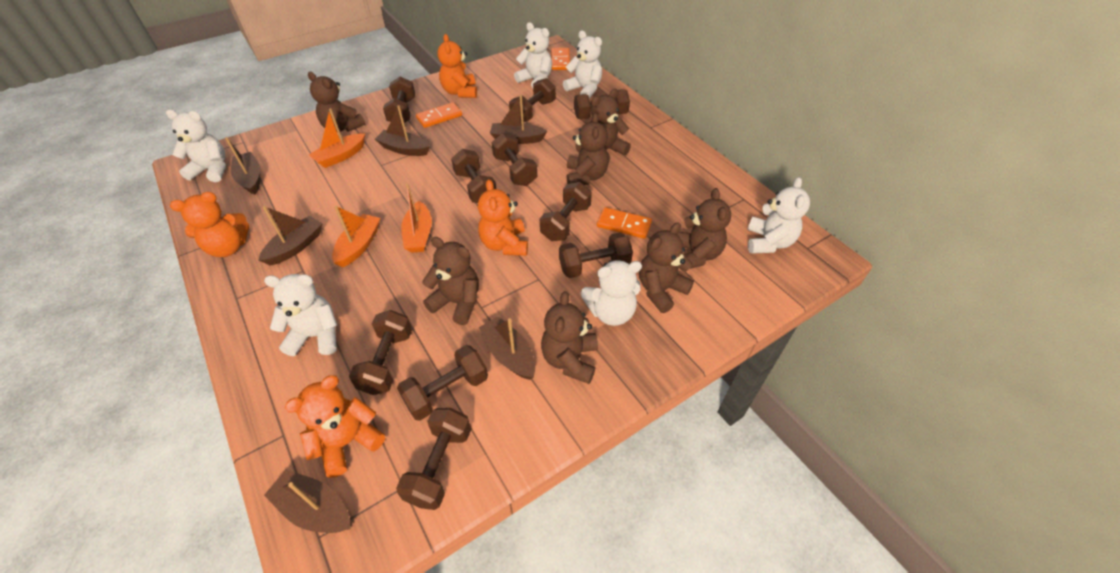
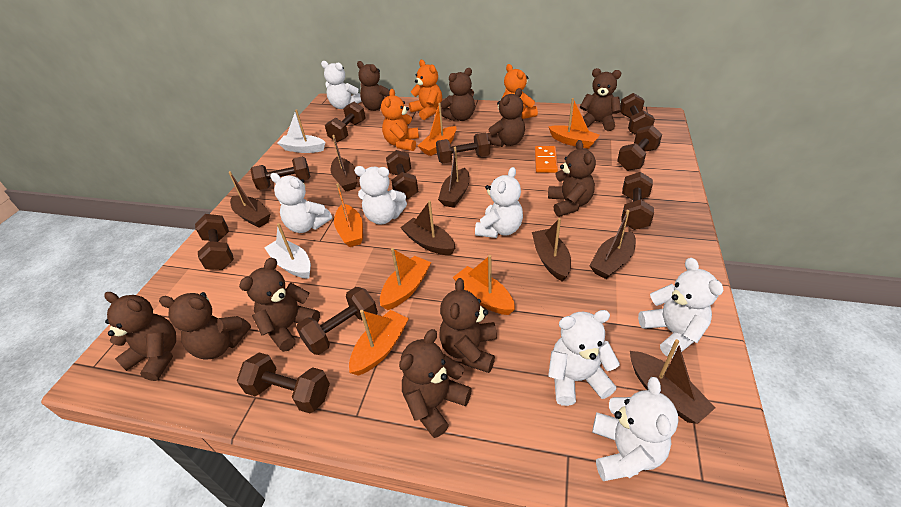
brown boat: 6 -> 7
brown teddy bear: 7 -> 10
orange boat: 3 -> 6
orange domino: 3 -> 1
orange teddy bear: 4 -> 3
white boat: 0 -> 2
white teddy bear: 6 -> 7

